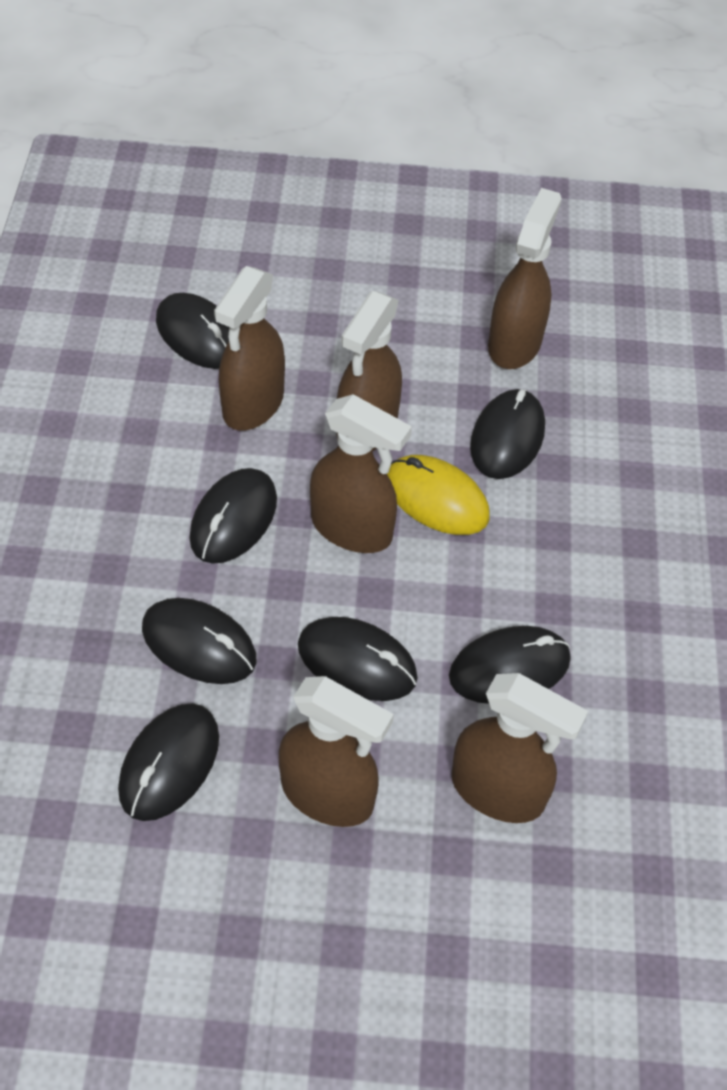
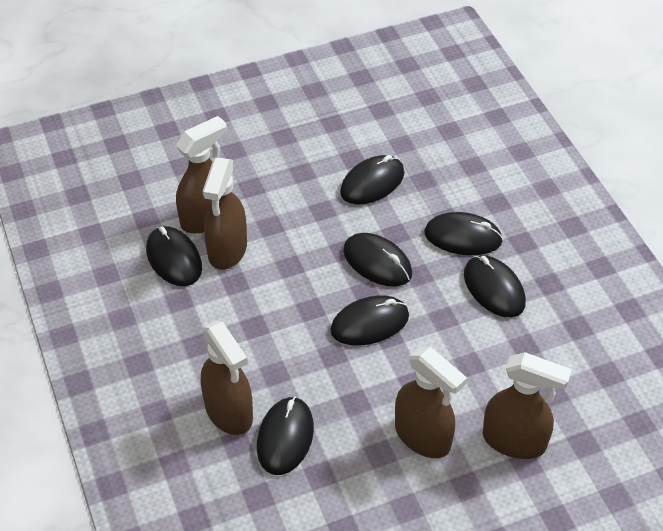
brown spray bottle: 6 -> 5
yellow mouse: 1 -> 0

